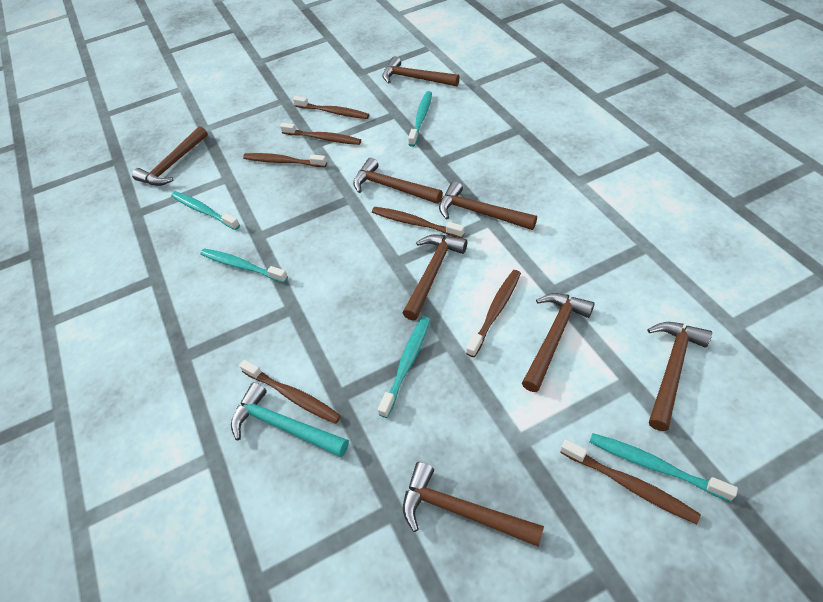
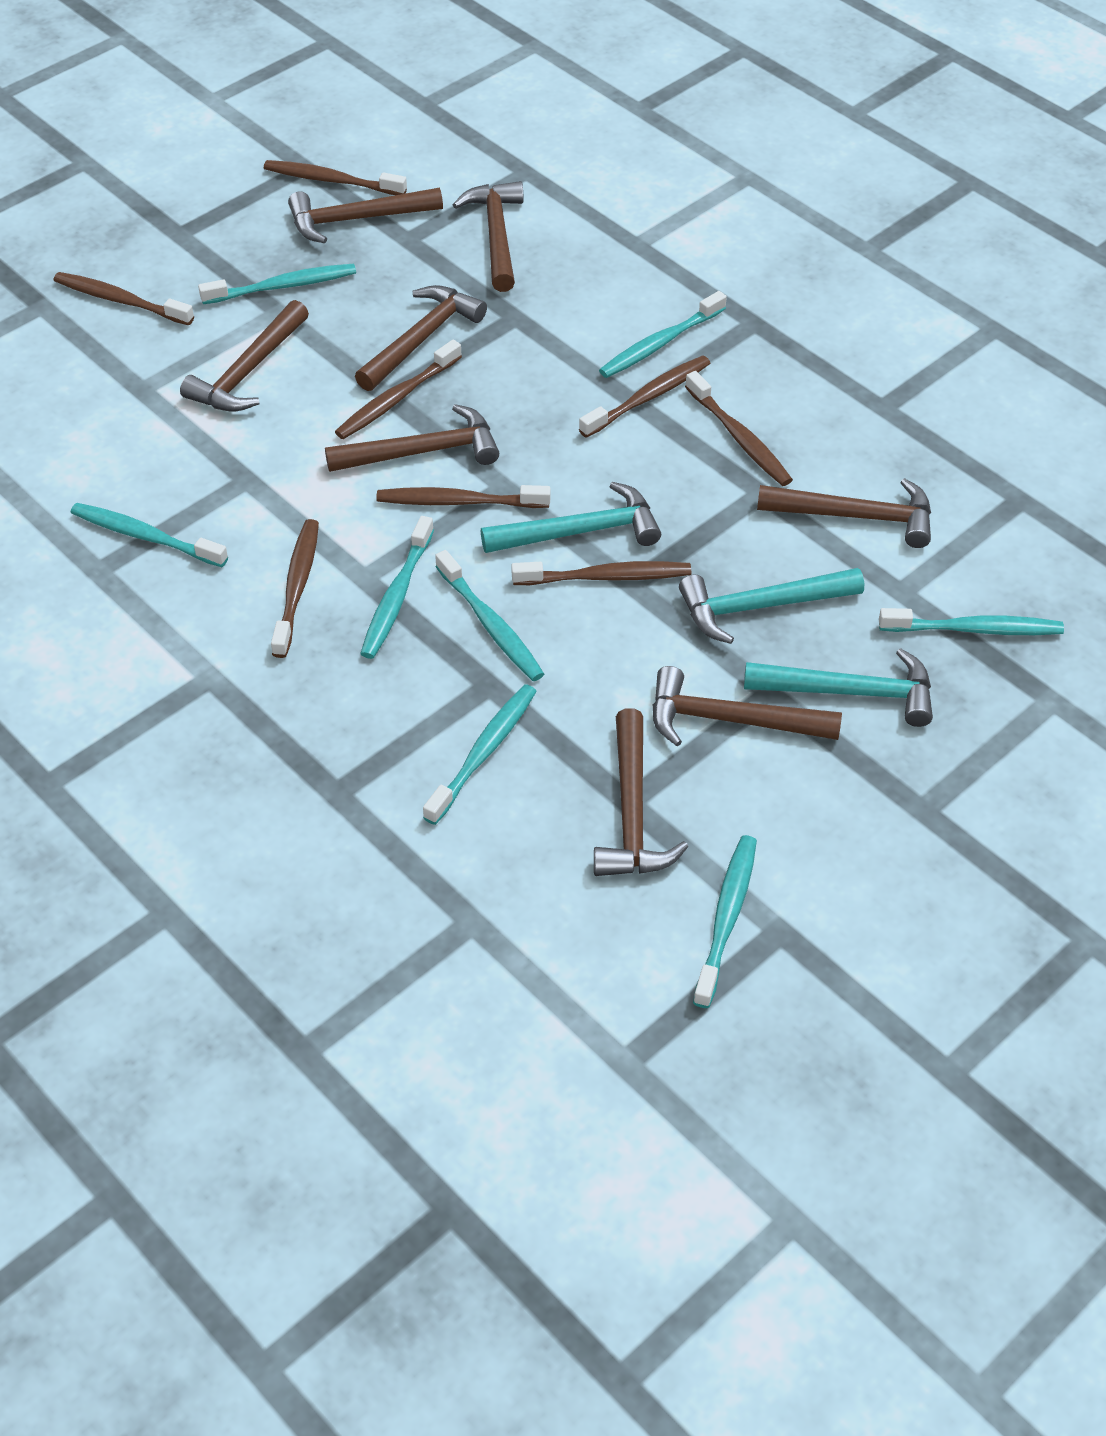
brown toothbrush: 7 -> 8
turquoise hammer: 1 -> 3
turquoise toothbrush: 5 -> 8

